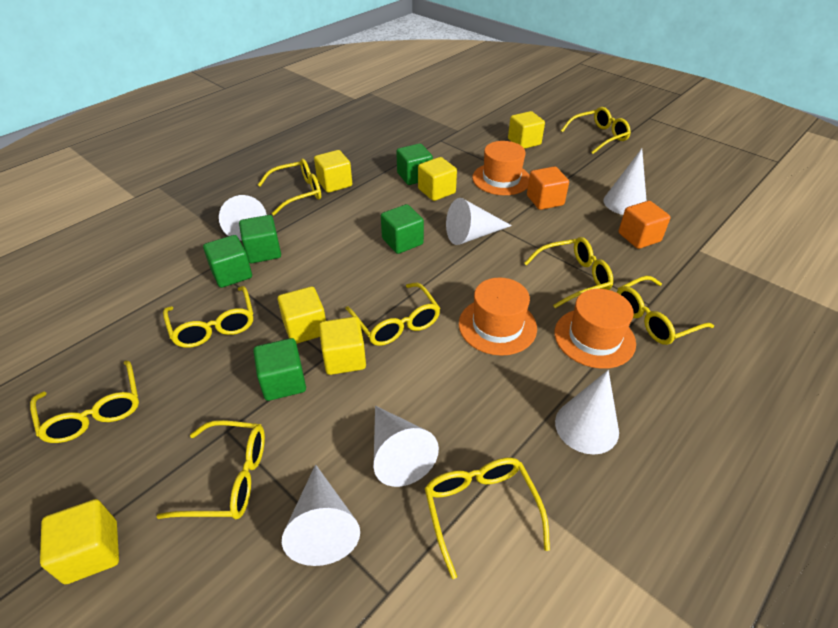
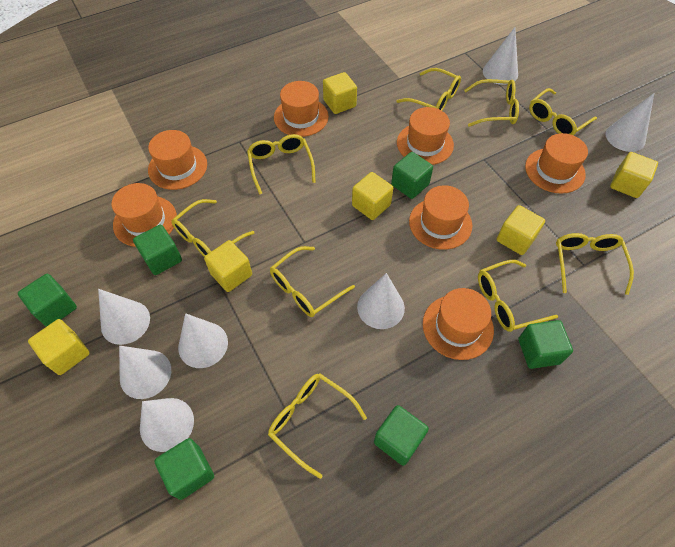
green cube: 5 -> 6
orange cube: 2 -> 0
orange hat: 3 -> 7
white cone: 6 -> 7

